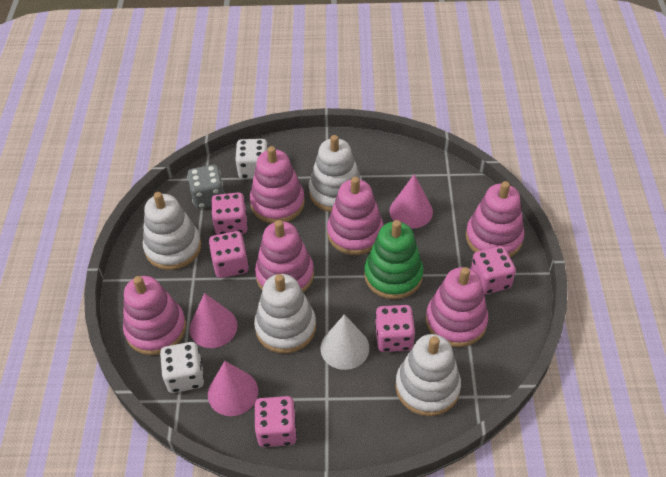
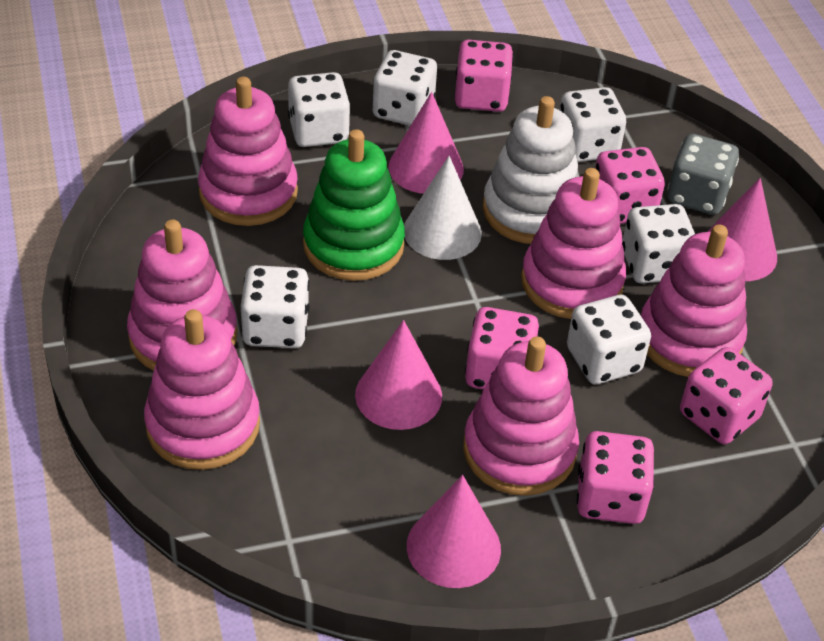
pink cone: 3 -> 4
white dice: 2 -> 6
white stacking toy: 4 -> 1

